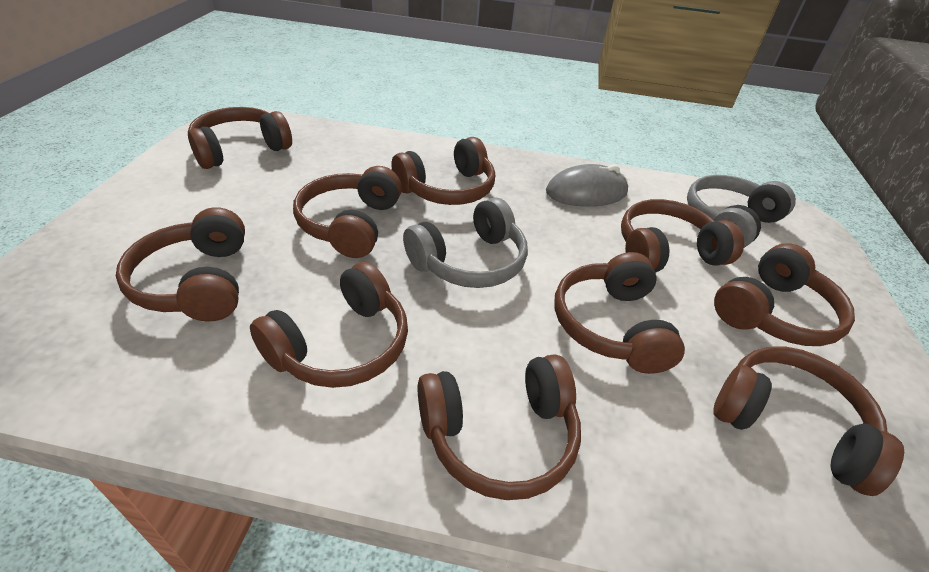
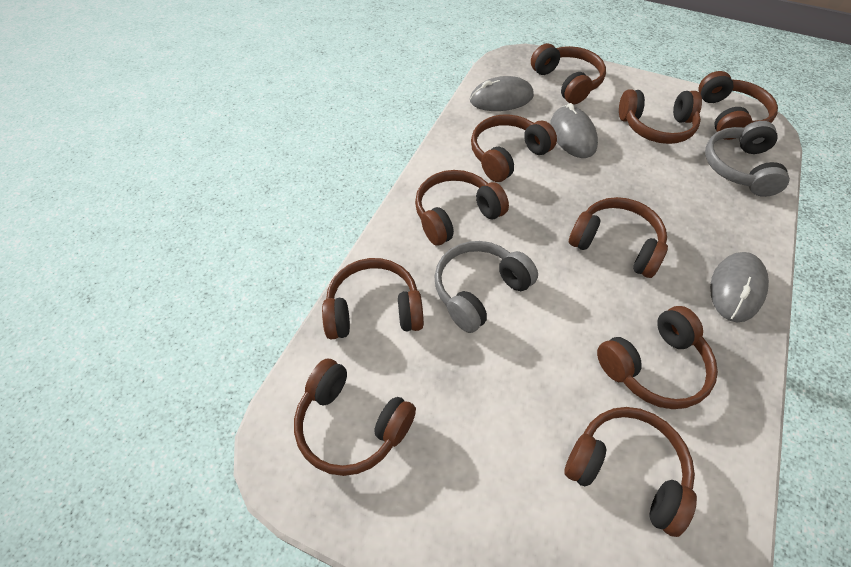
grey mouse: 1 -> 3

